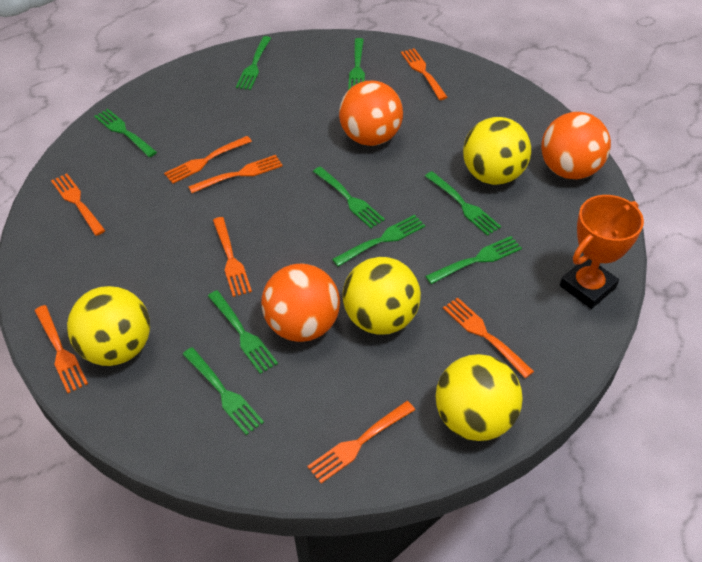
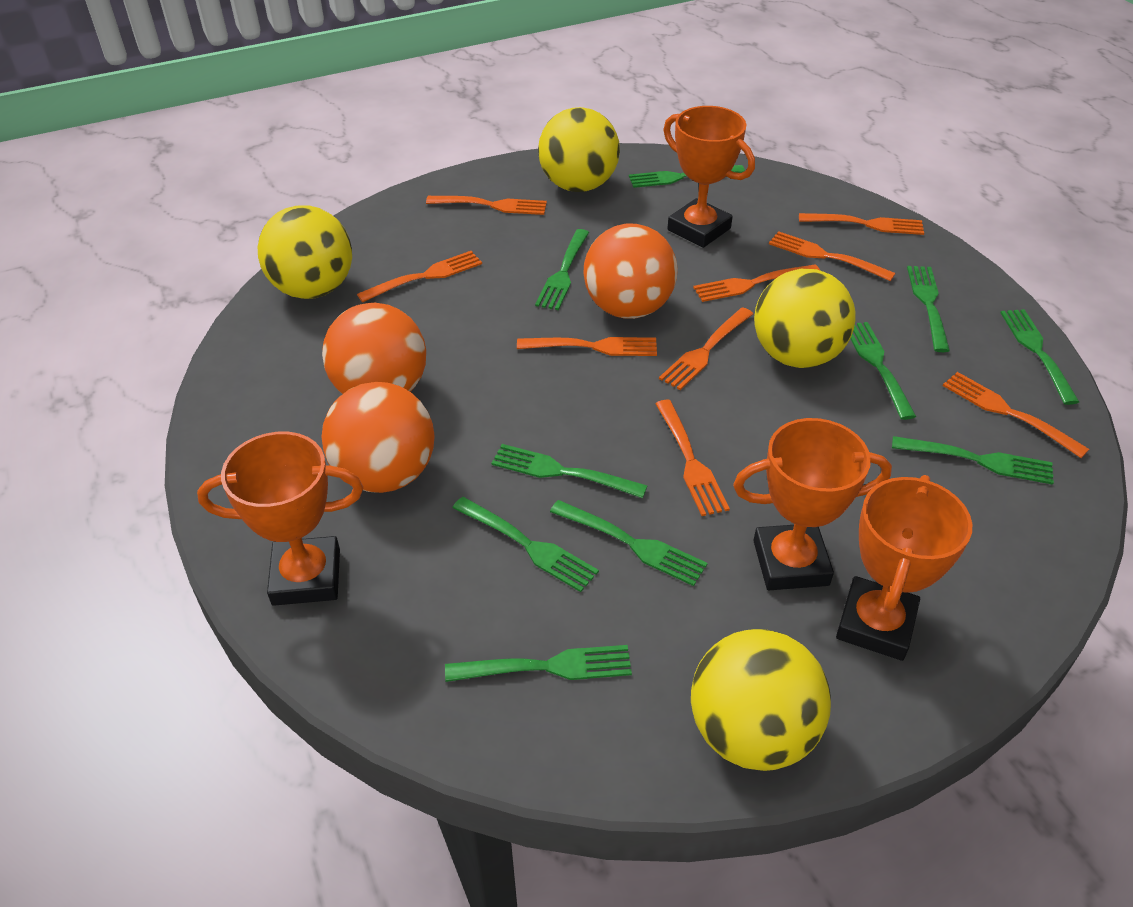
green fork: 9 -> 10
orange fork: 8 -> 9
orange trophy: 1 -> 4

